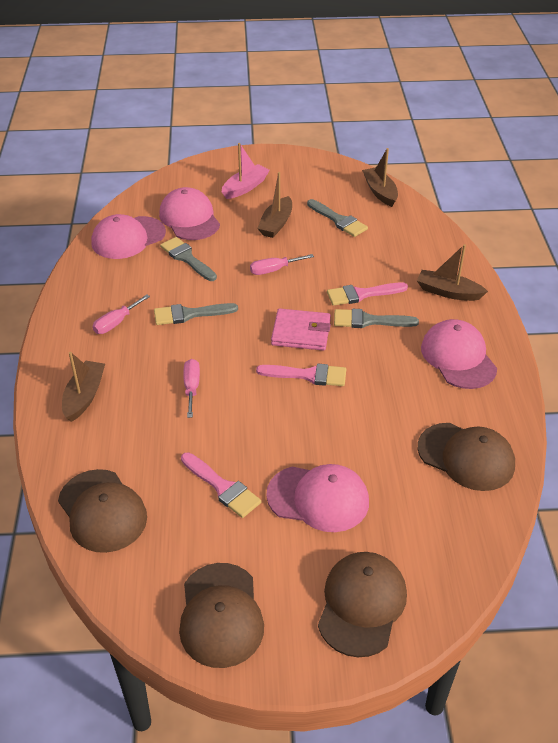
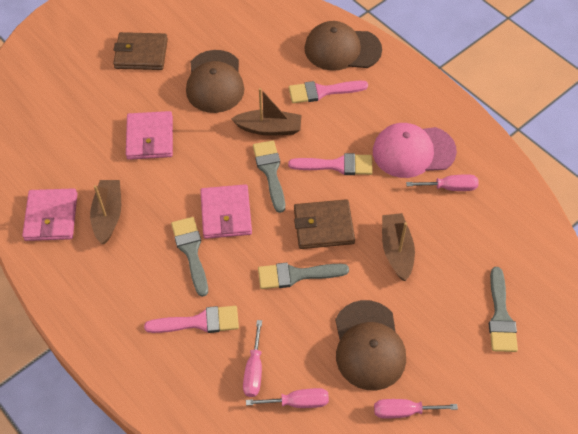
brown boat: 4 -> 3
brown cap: 4 -> 3
brown wallet: 0 -> 2
pink boat: 1 -> 0
pink cap: 4 -> 1
pink screwdriver: 3 -> 4
pink wallet: 1 -> 3

